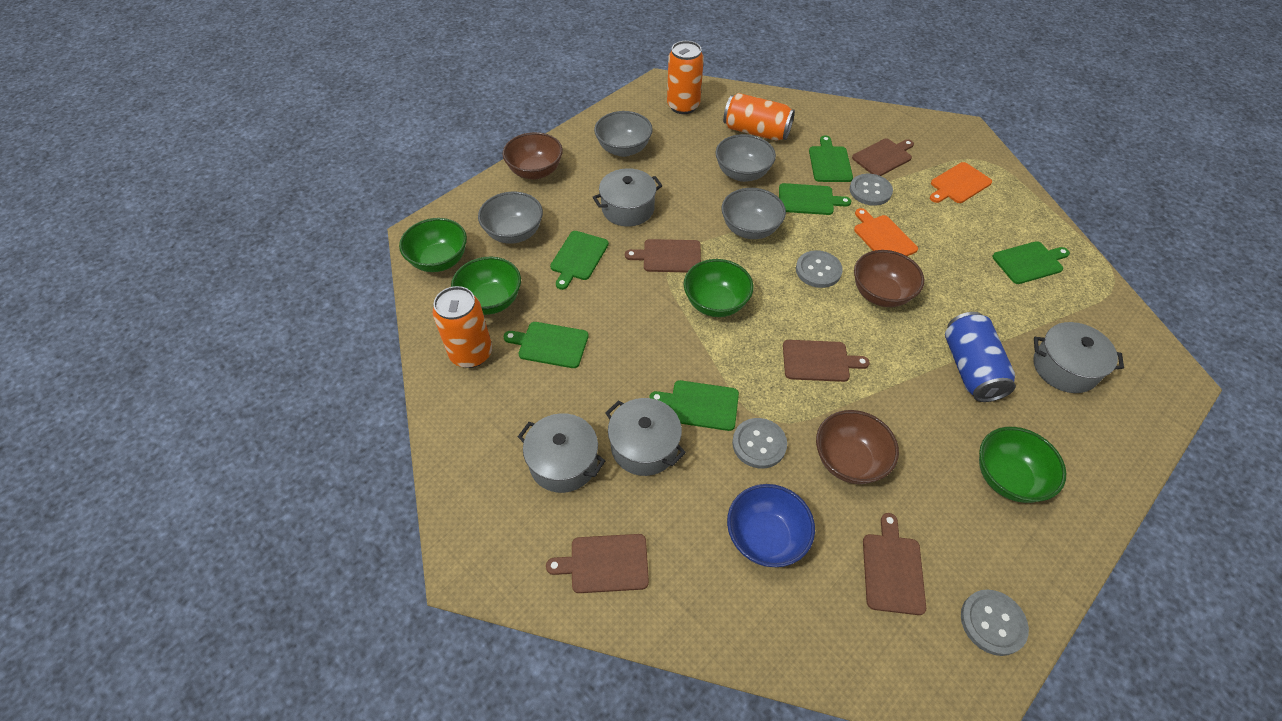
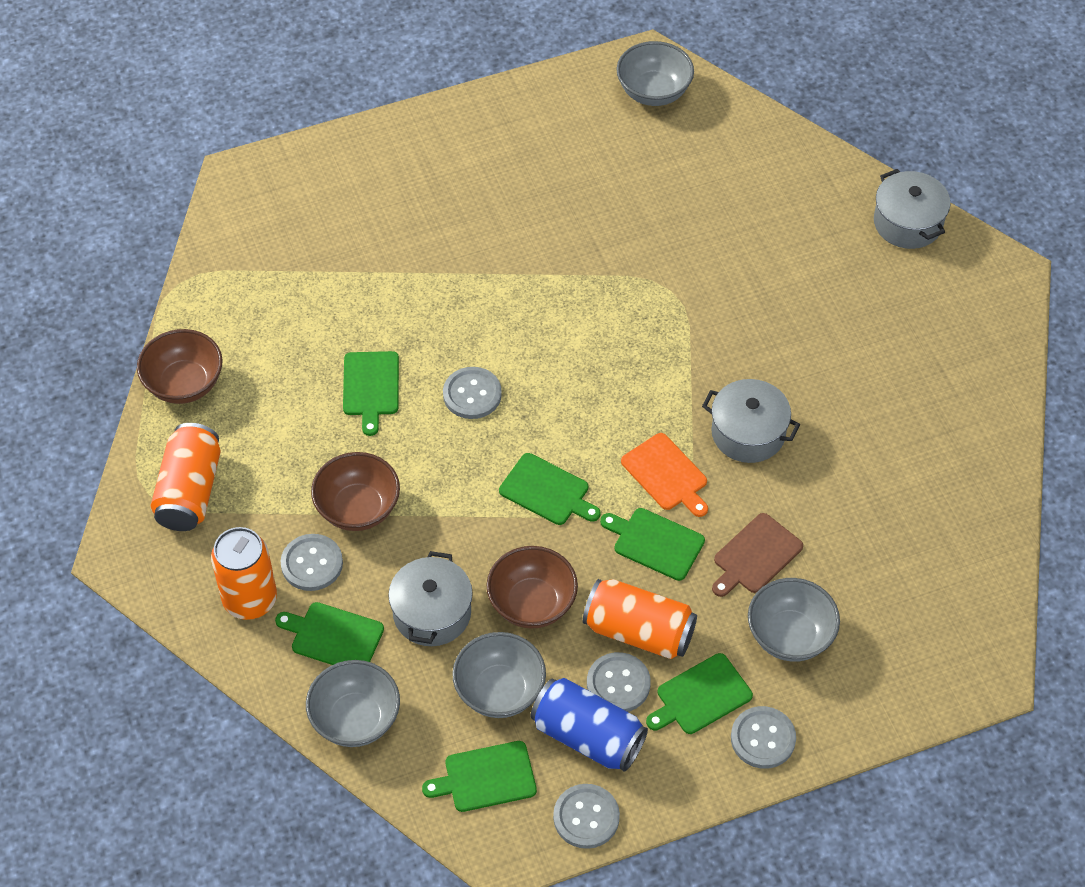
blue bowl: 1 -> 0
brown cutting board: 5 -> 1
green bowl: 4 -> 0
grey button: 4 -> 5
grey pot: 4 -> 3
orange cutting board: 2 -> 1

